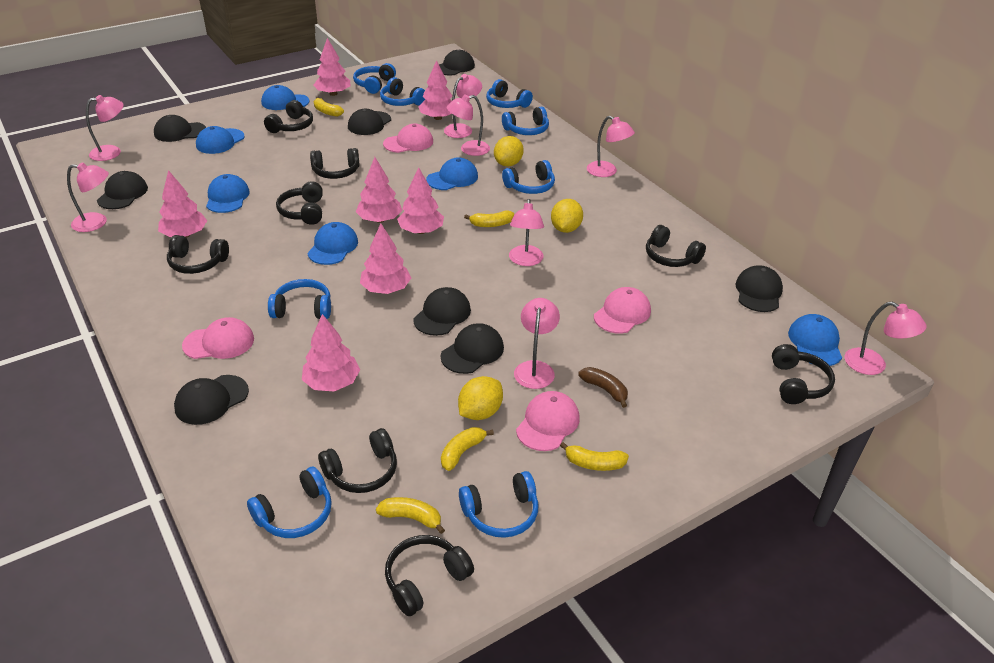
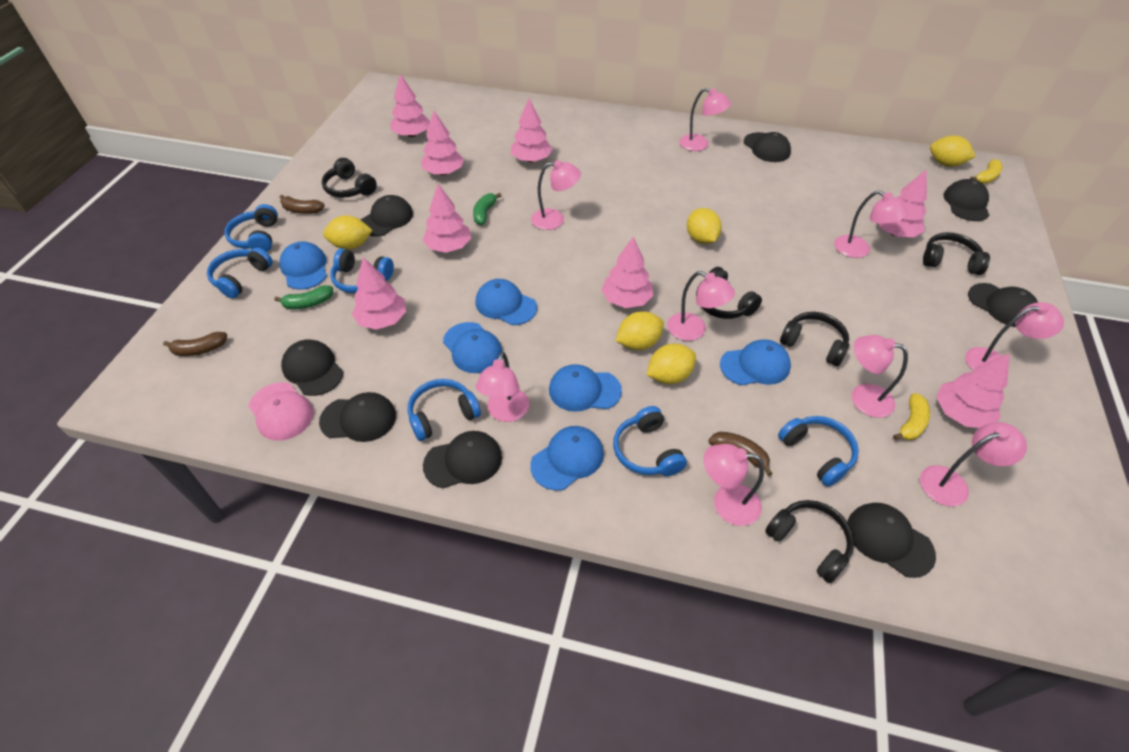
black headphones: 8 -> 5
blue headphones: 8 -> 6
brown banana: 1 -> 3
green banana: 0 -> 2
pink cap: 4 -> 1
pink lamp: 8 -> 9
pink tree: 7 -> 8
yellow banana: 5 -> 2
yellow lemon: 3 -> 5

